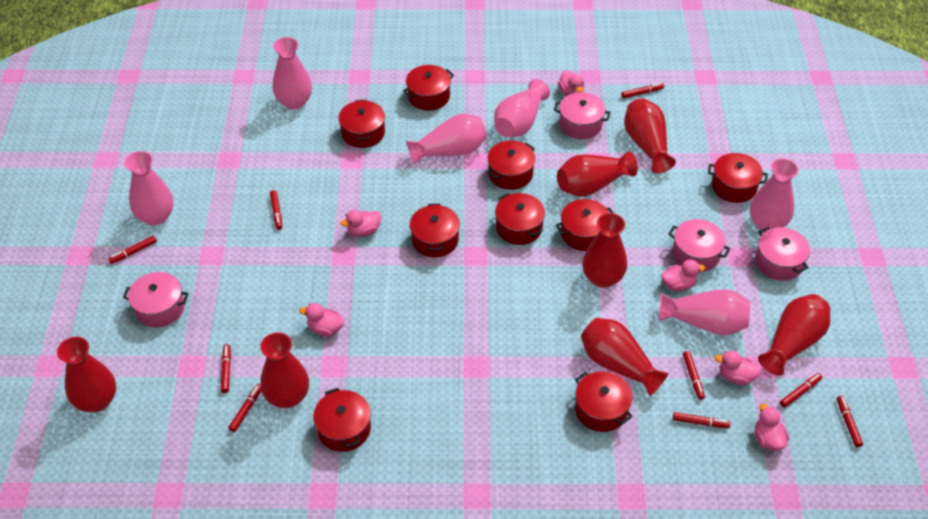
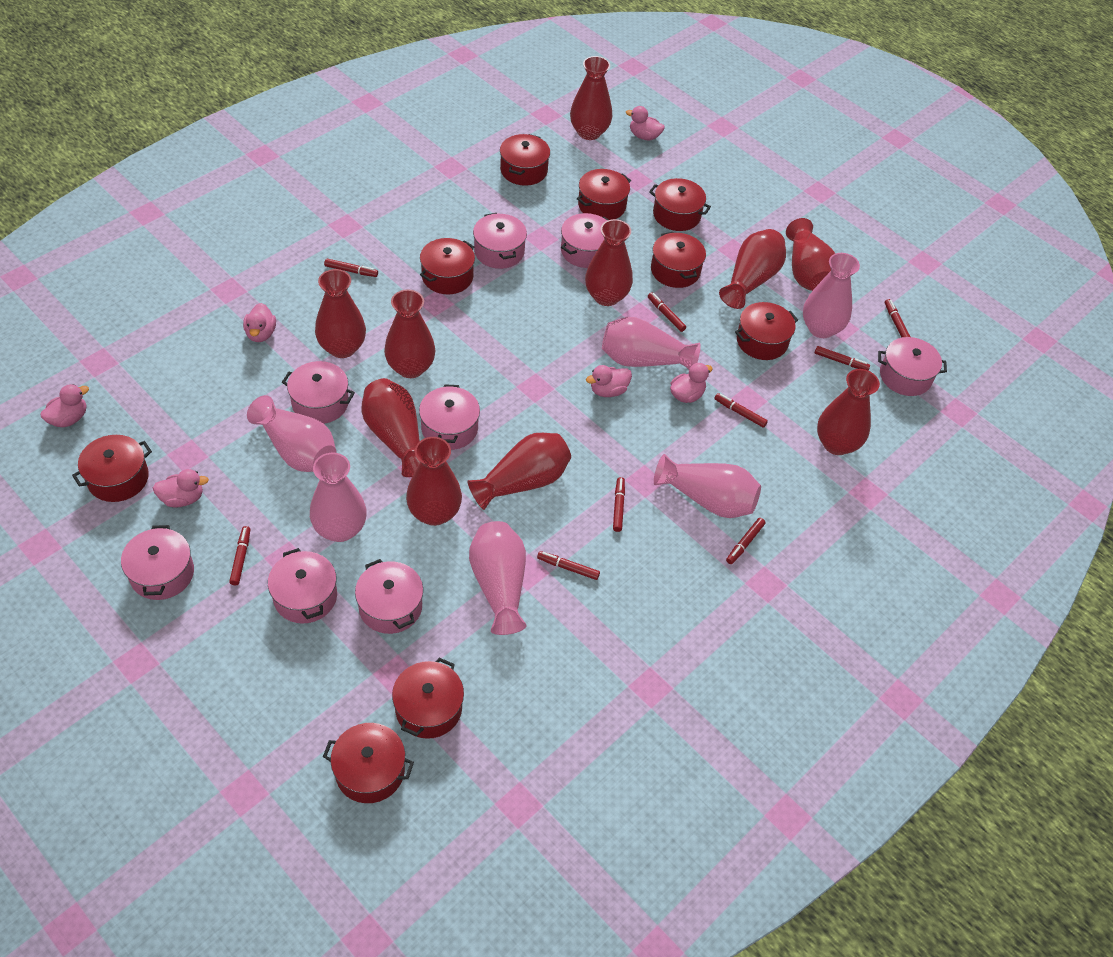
pink pot: 4 -> 8
red vase: 7 -> 10

